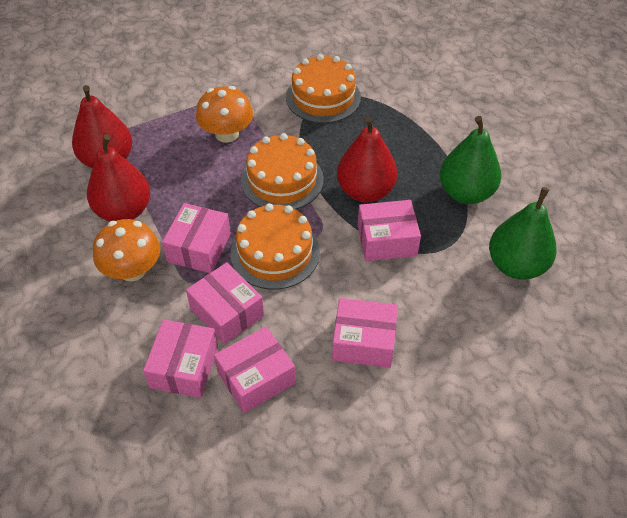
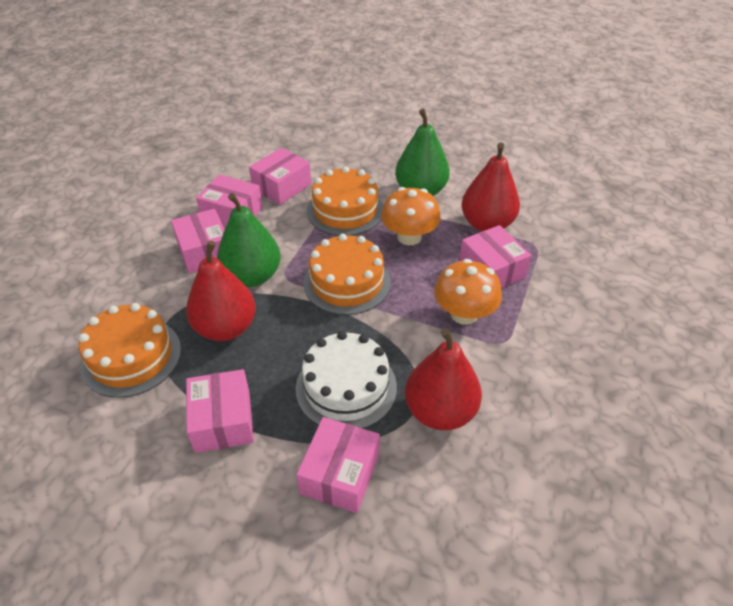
white cake: 0 -> 1

